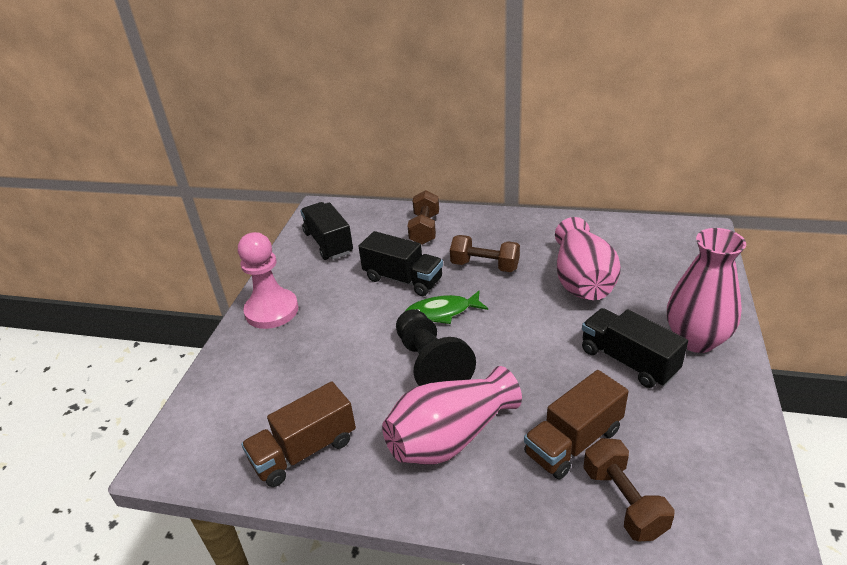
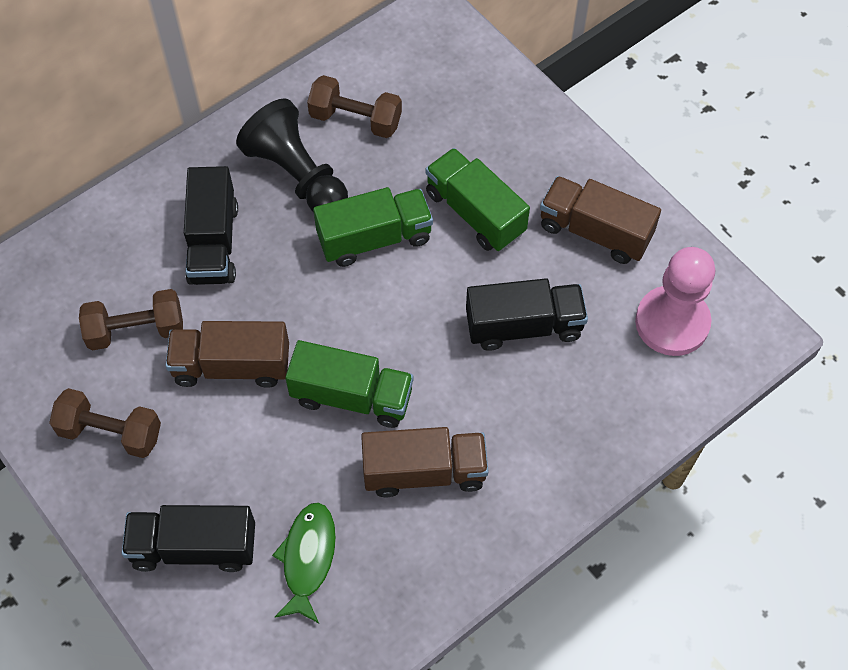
brown truck: 2 -> 3
green truck: 0 -> 3
pink vase: 3 -> 0

